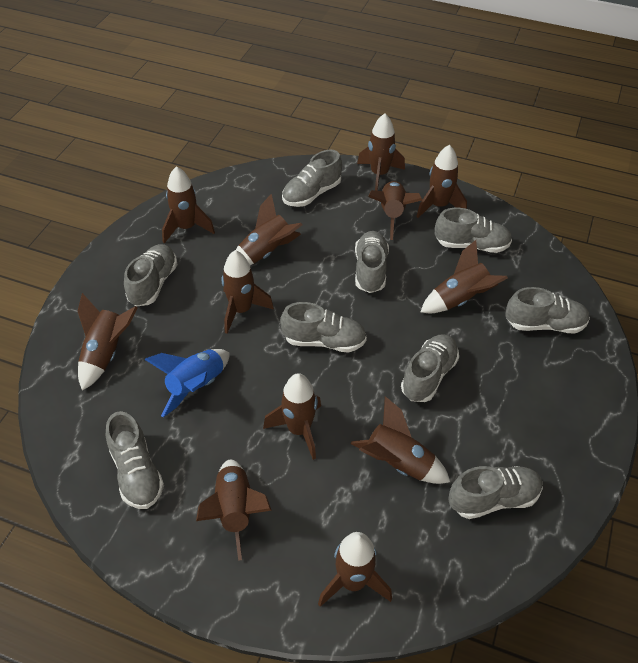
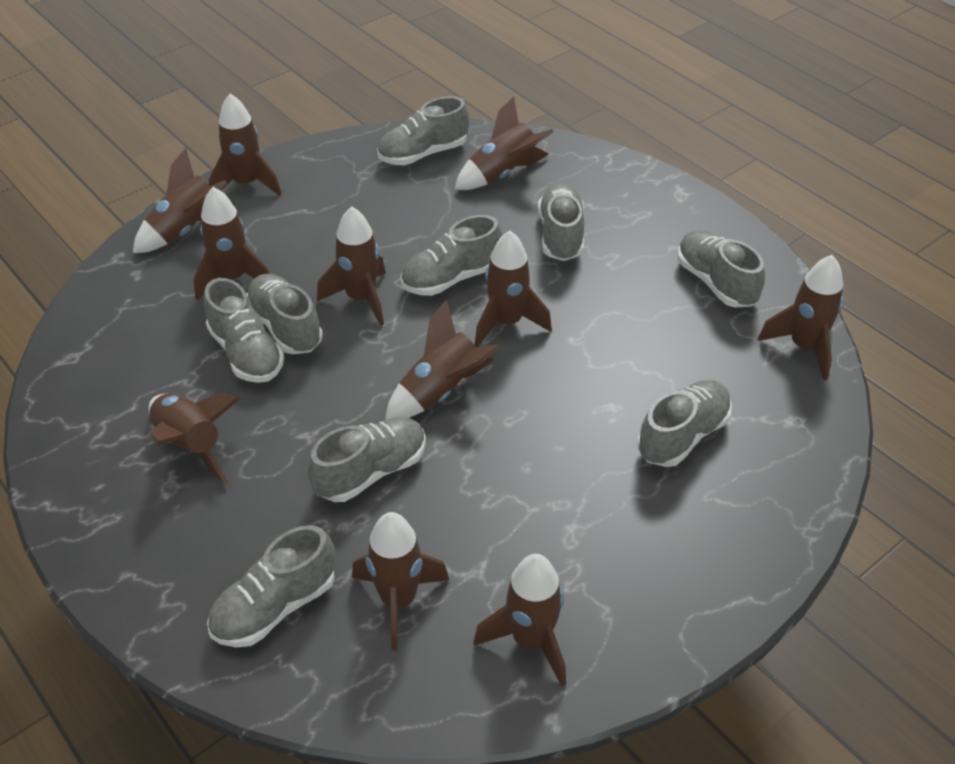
blue rocket: 1 -> 0
brown rocket: 12 -> 11

